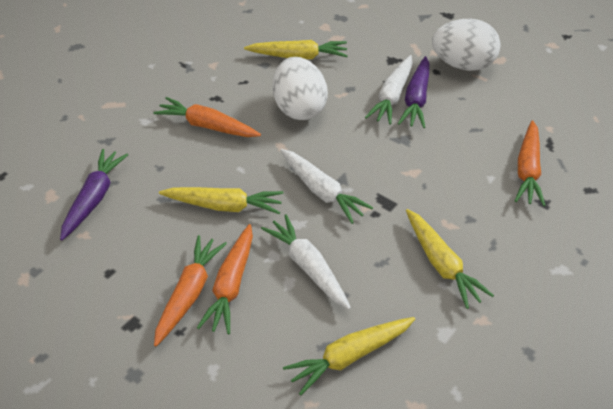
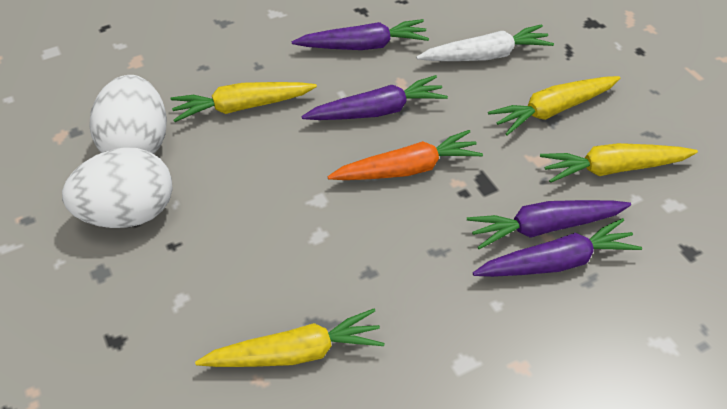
orange carrot: 4 -> 1
purple carrot: 2 -> 4
white carrot: 3 -> 1

